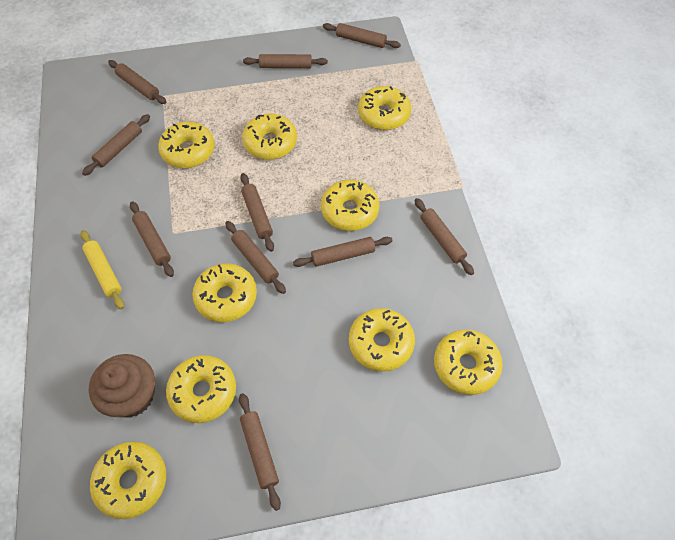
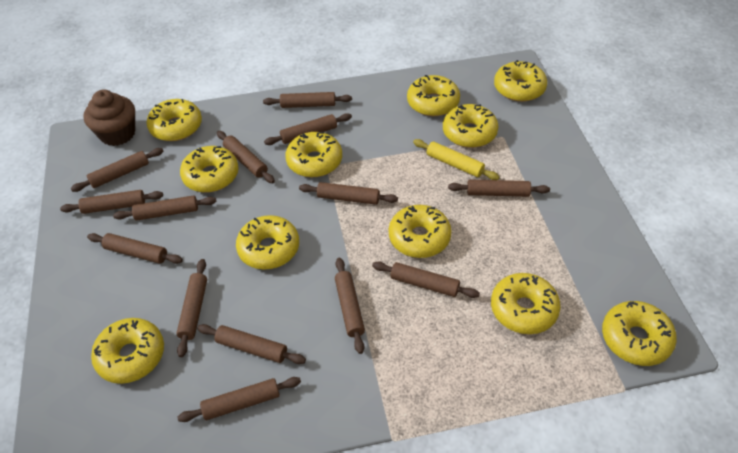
brown rolling pin: 10 -> 14
yellow donut: 9 -> 11

